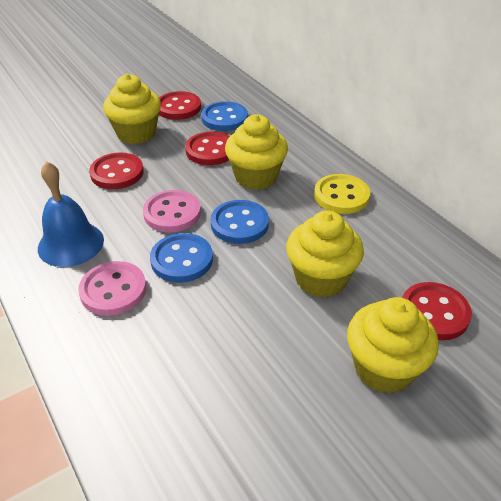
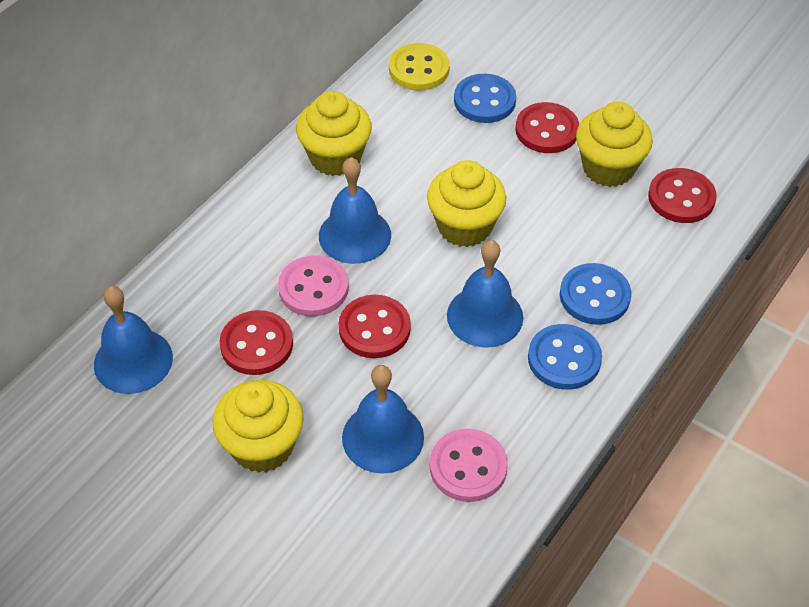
blue bell: 1 -> 4

